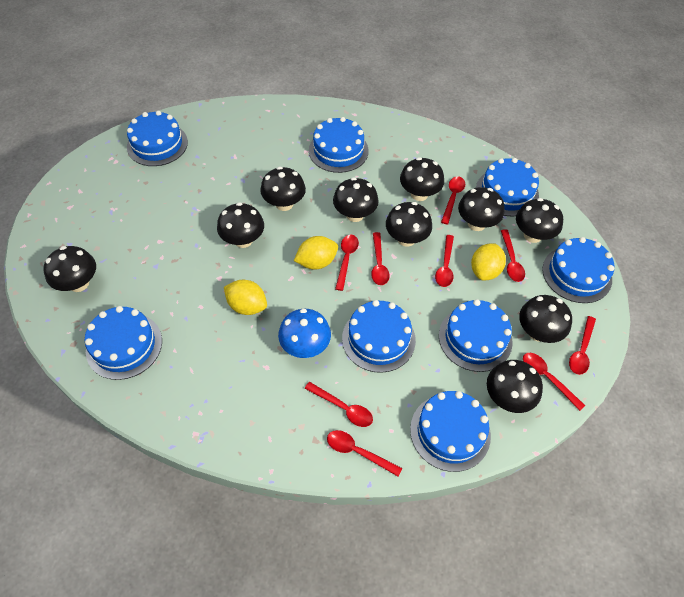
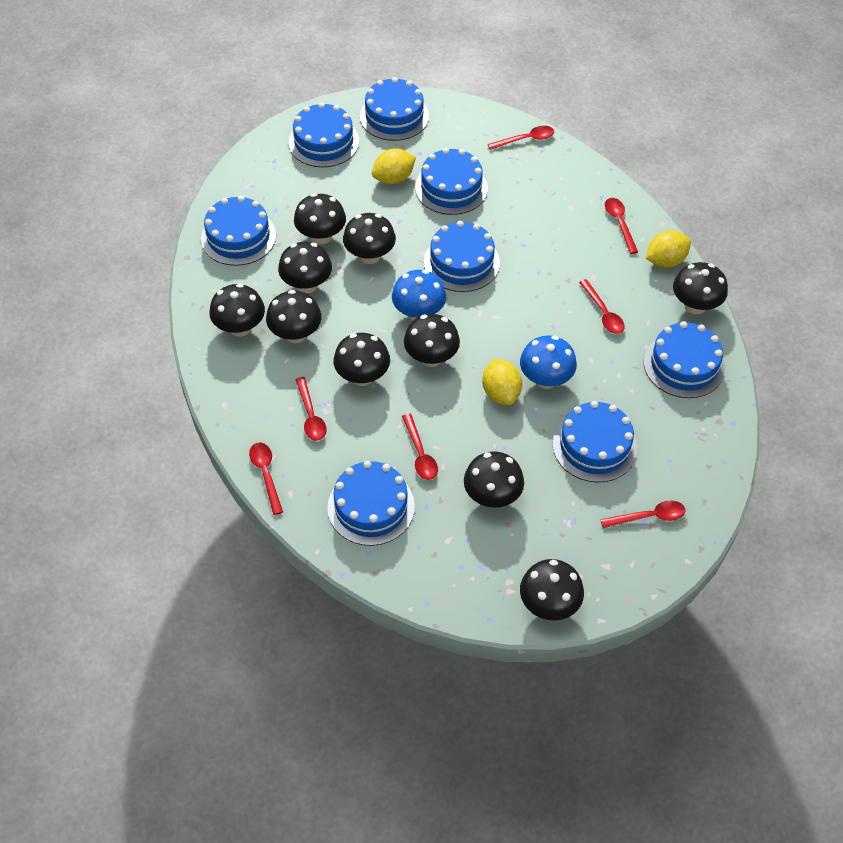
blue mushroom: 1 -> 2
red spoon: 9 -> 7

